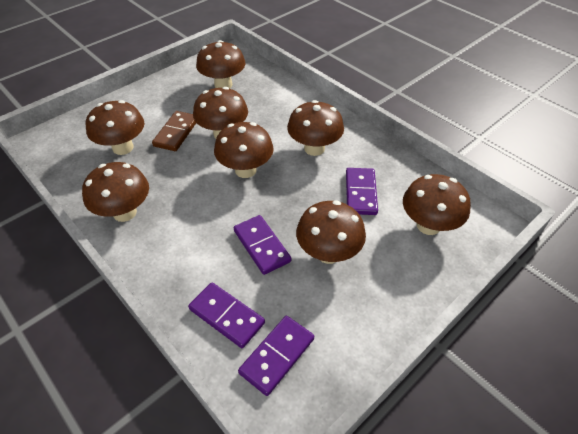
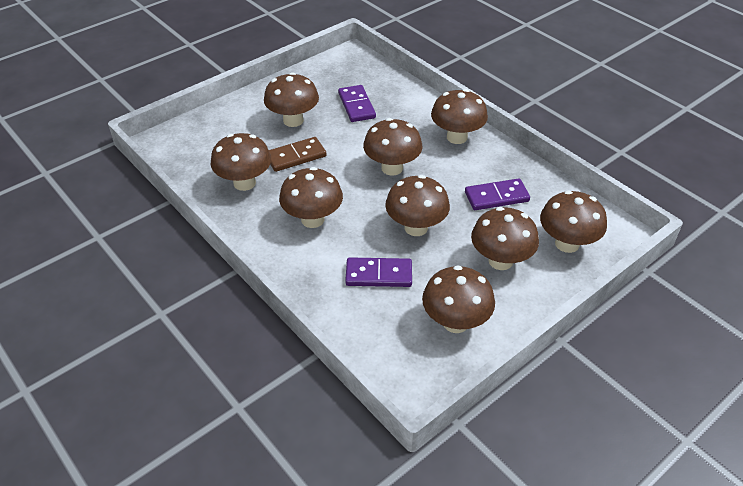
brown mushroom: 8 -> 9
purple domino: 4 -> 3

